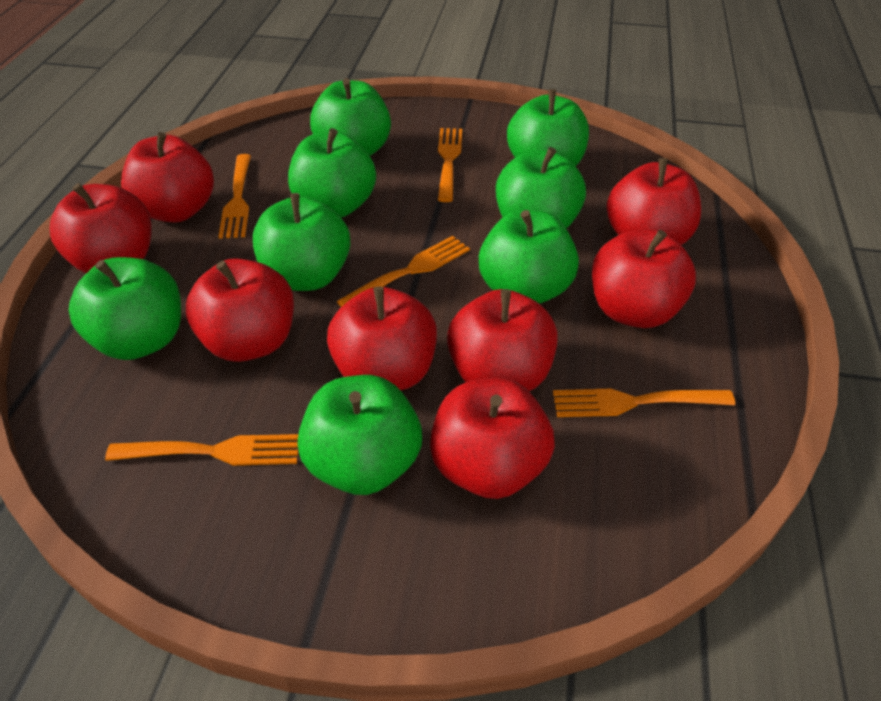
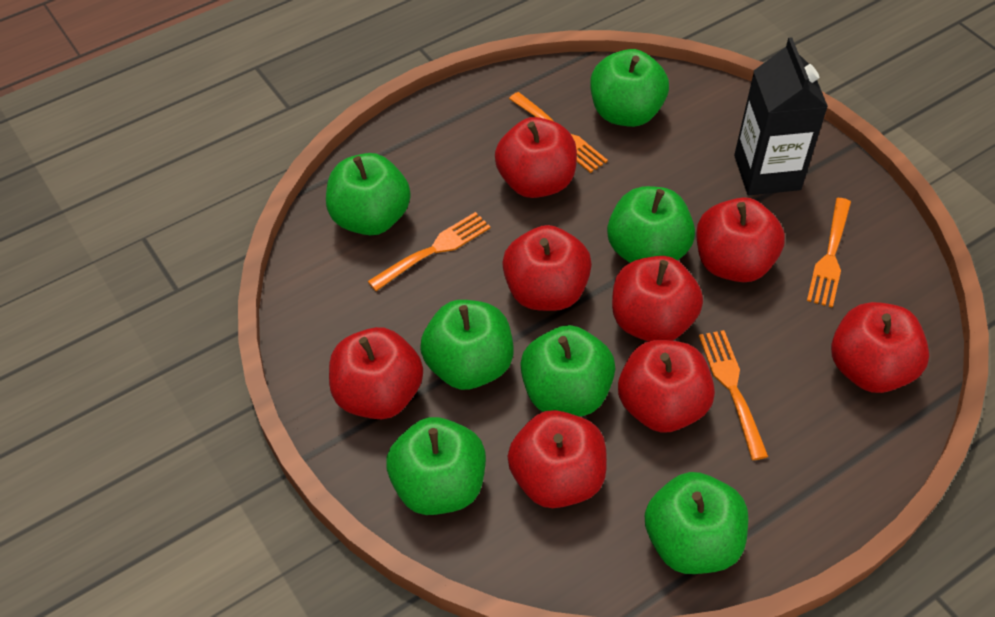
black carton: 0 -> 1
green apple: 8 -> 7
orange fork: 5 -> 4

